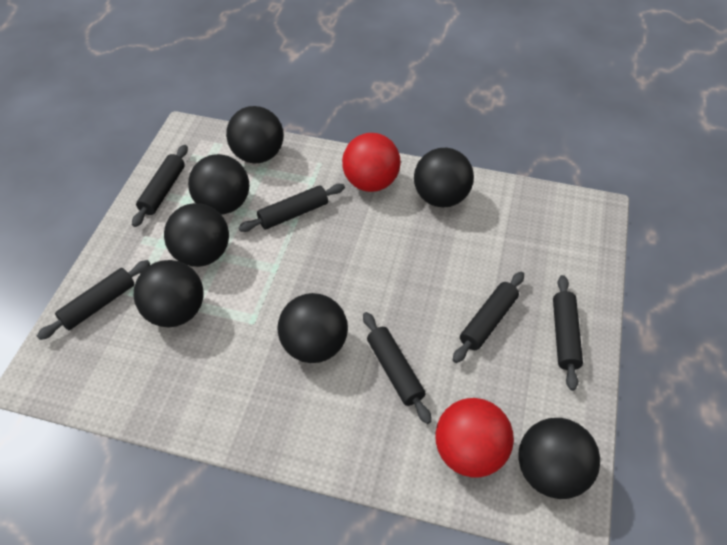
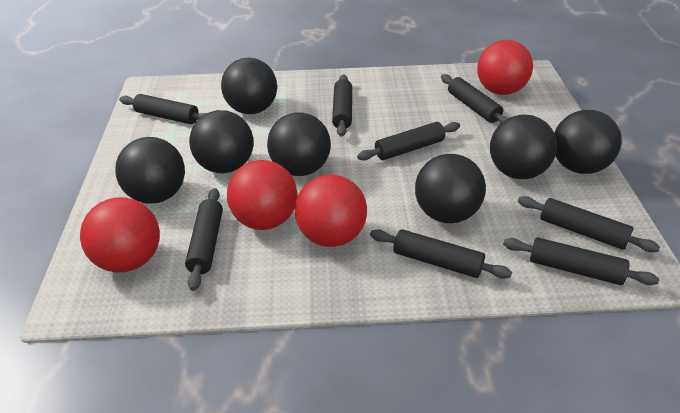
black rolling pin: 6 -> 8
red ball: 2 -> 4

